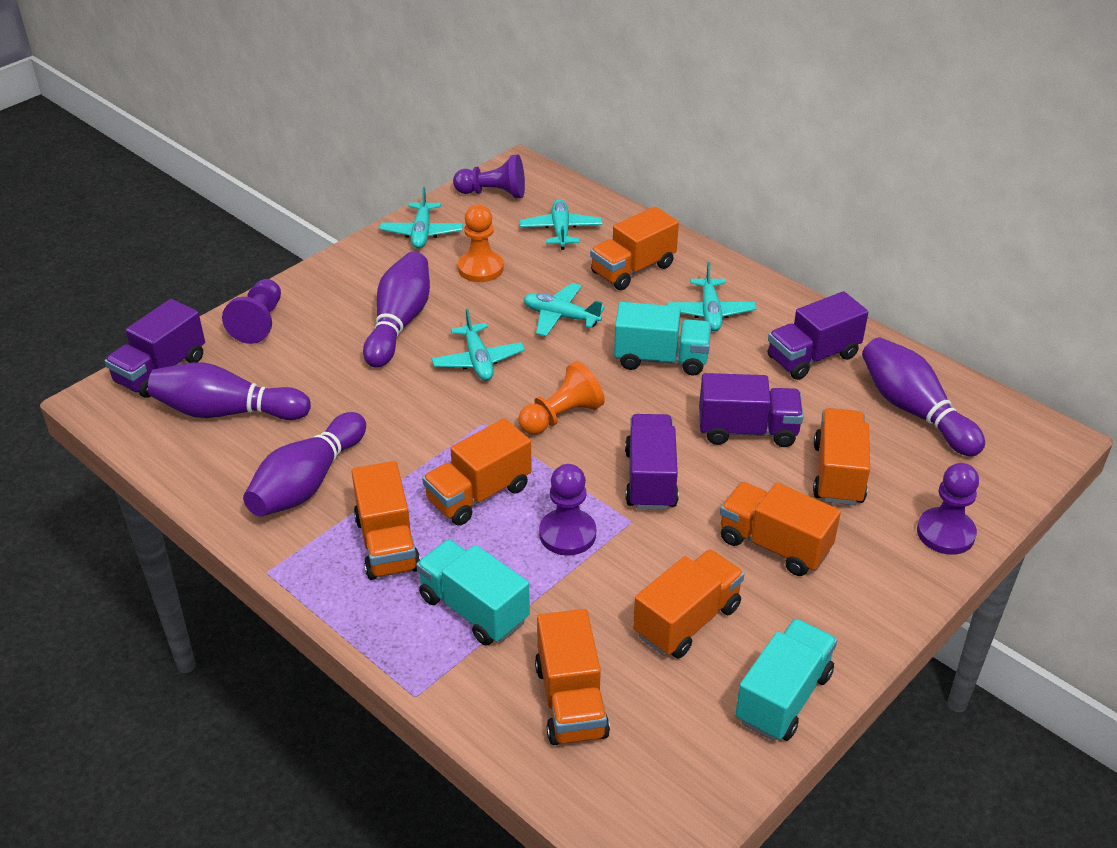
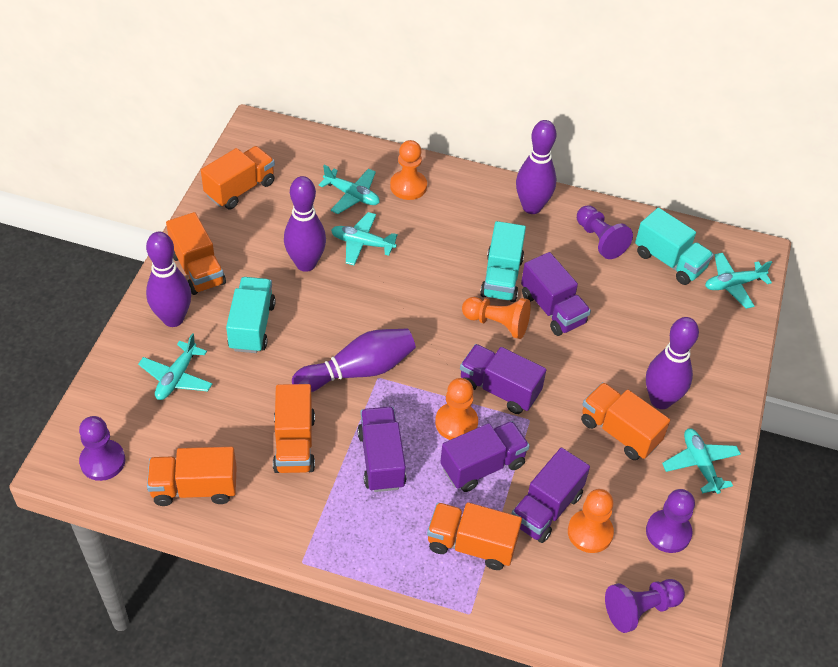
orange pawn: 2 -> 4
orange truck: 7 -> 6
purple bowling pin: 4 -> 5
purple truck: 4 -> 5

